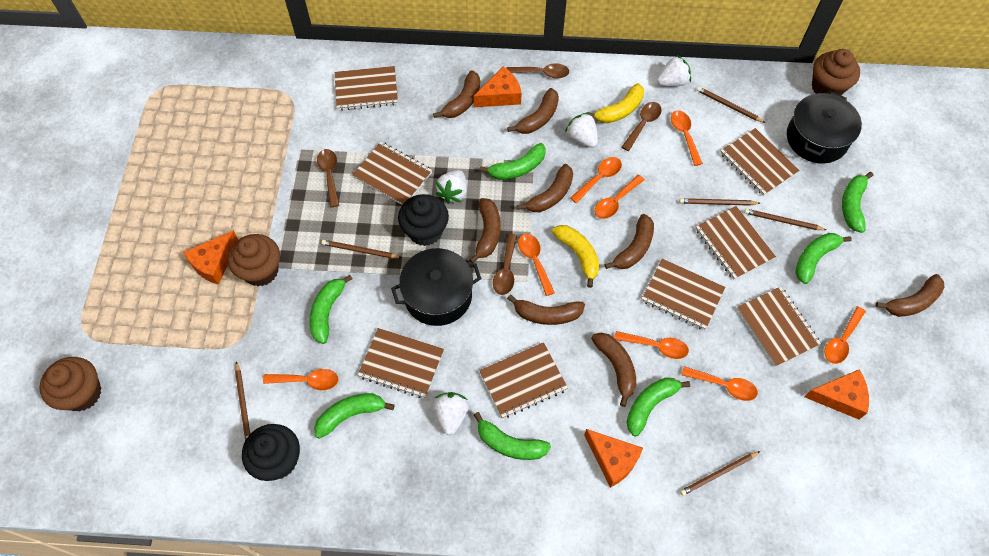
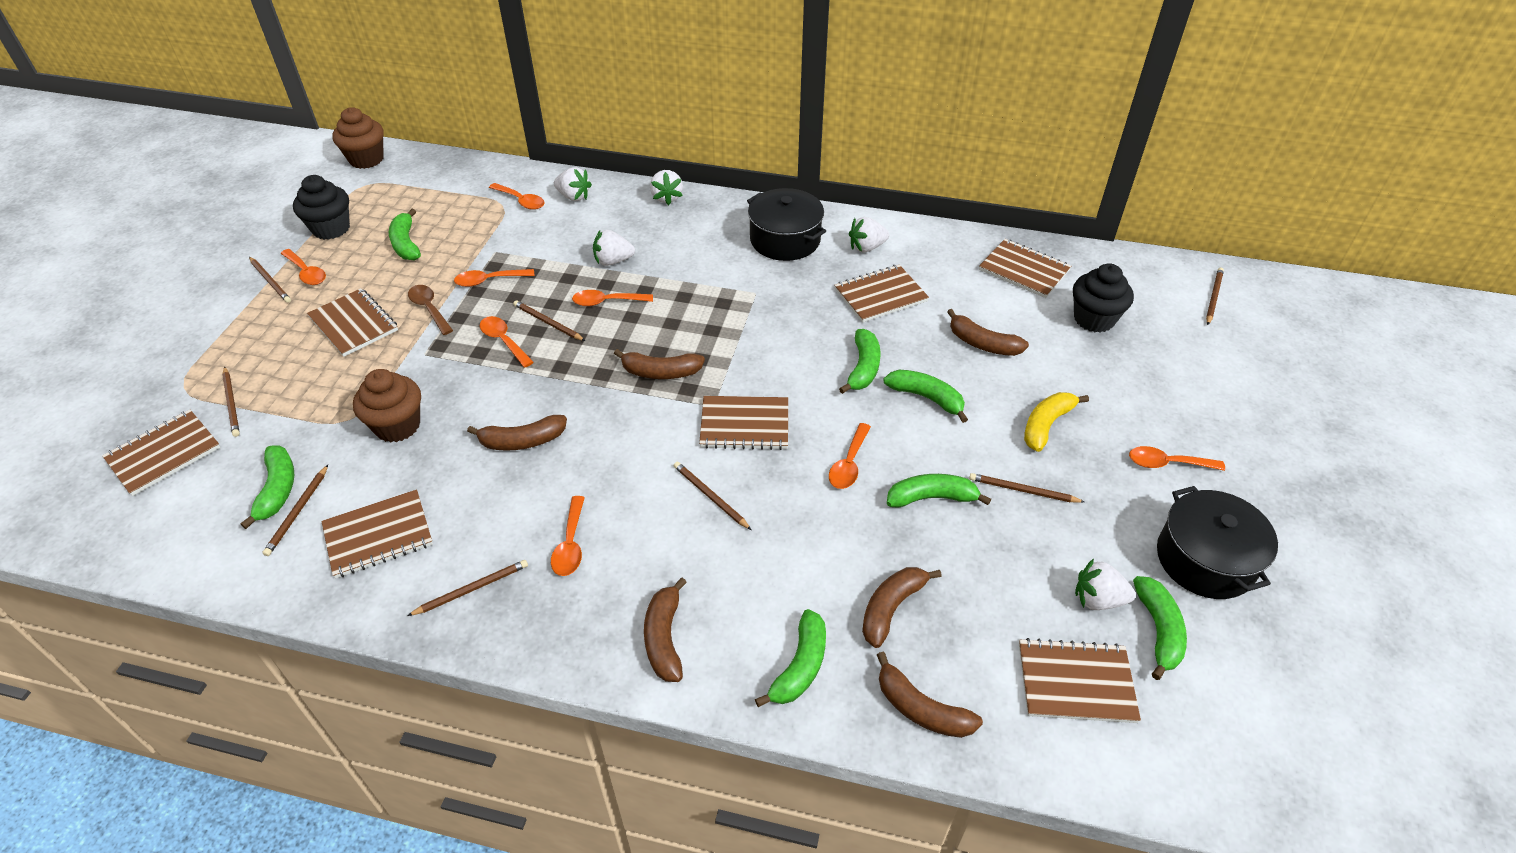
brown banana: 8 -> 6
brown cupcake: 3 -> 2
brown notebook: 8 -> 7
brown pencil: 6 -> 8
brown spoon: 4 -> 1
orange cheese: 4 -> 0
white strawberry: 4 -> 5
yellow banana: 2 -> 1

